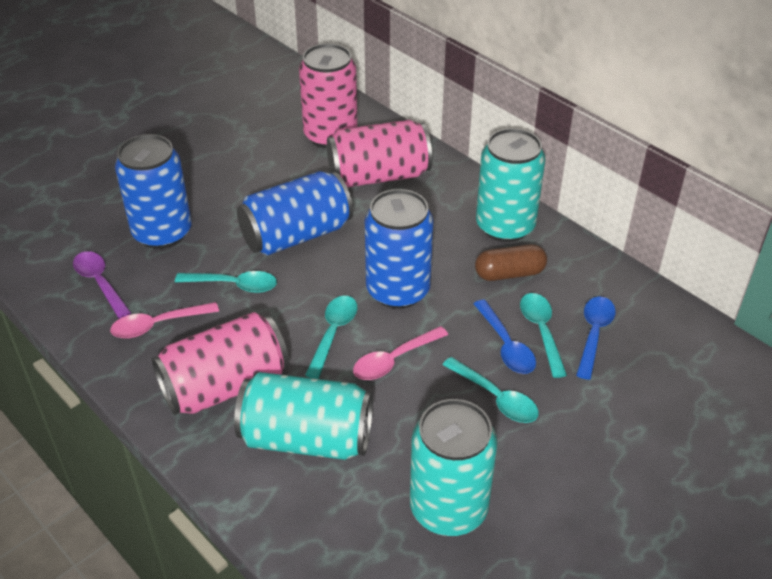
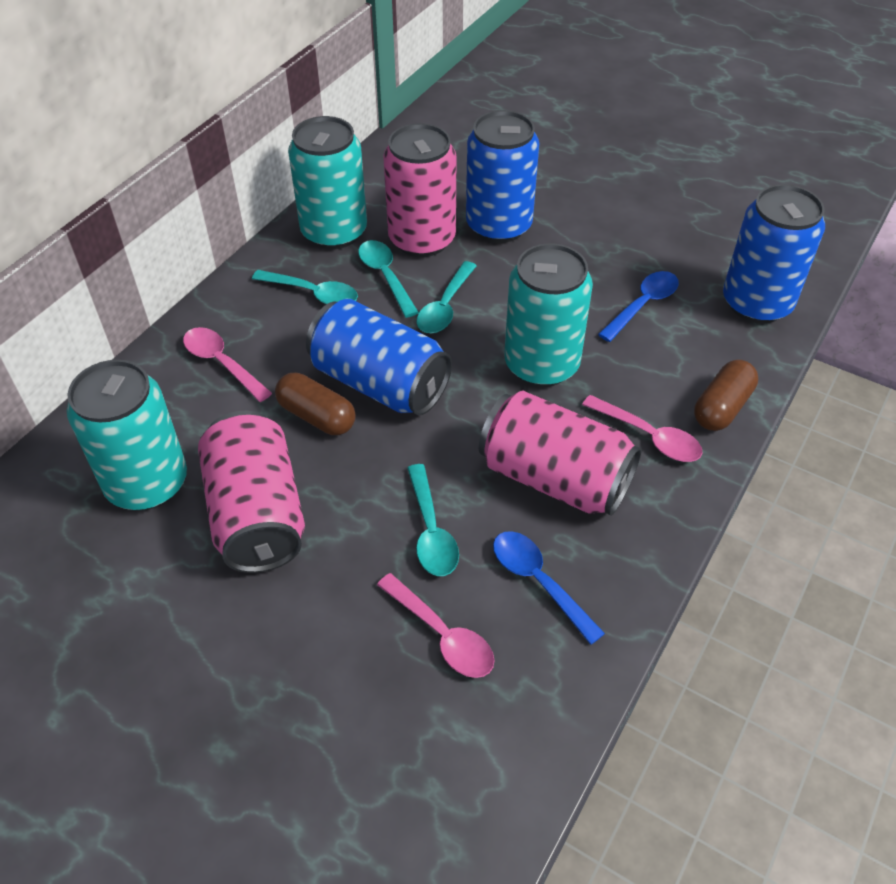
brown capsule: 1 -> 2
pink spoon: 2 -> 3
purple spoon: 1 -> 0

